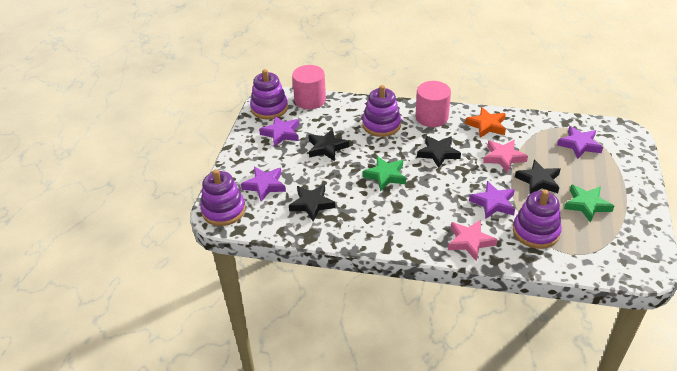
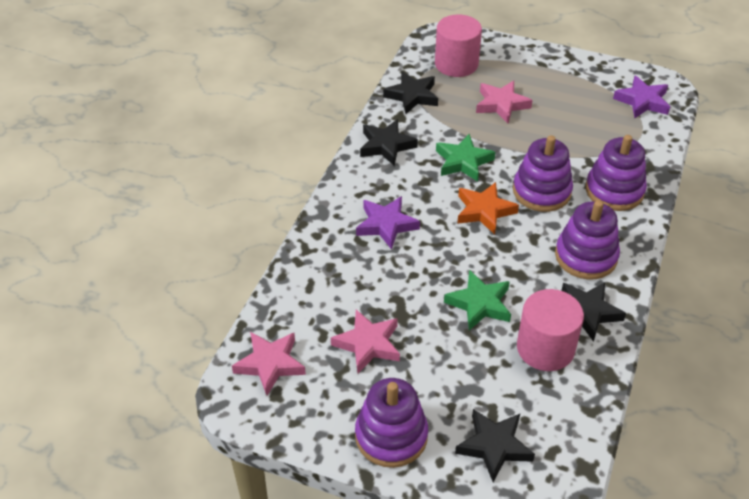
pink star: 2 -> 3
purple star: 4 -> 2

